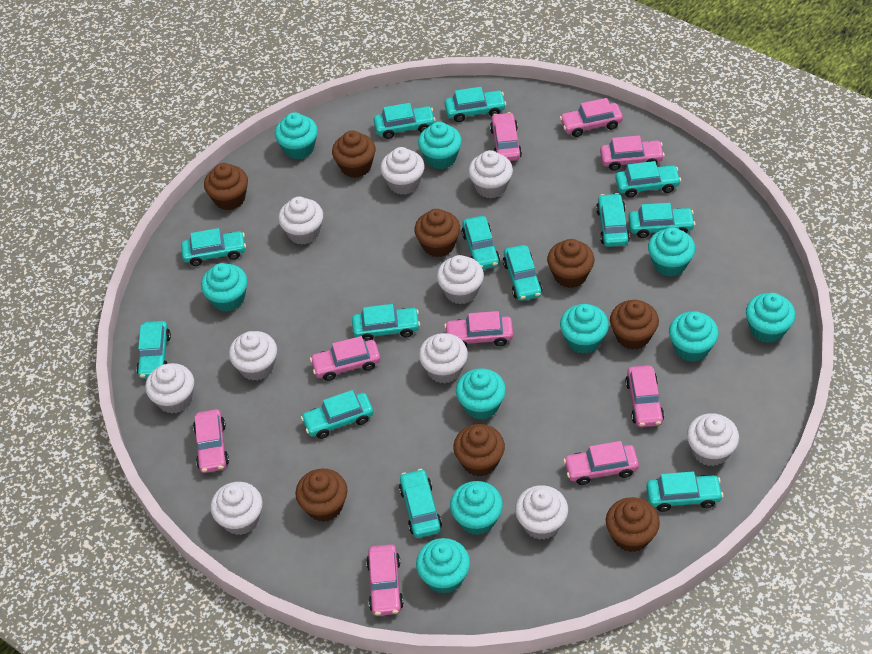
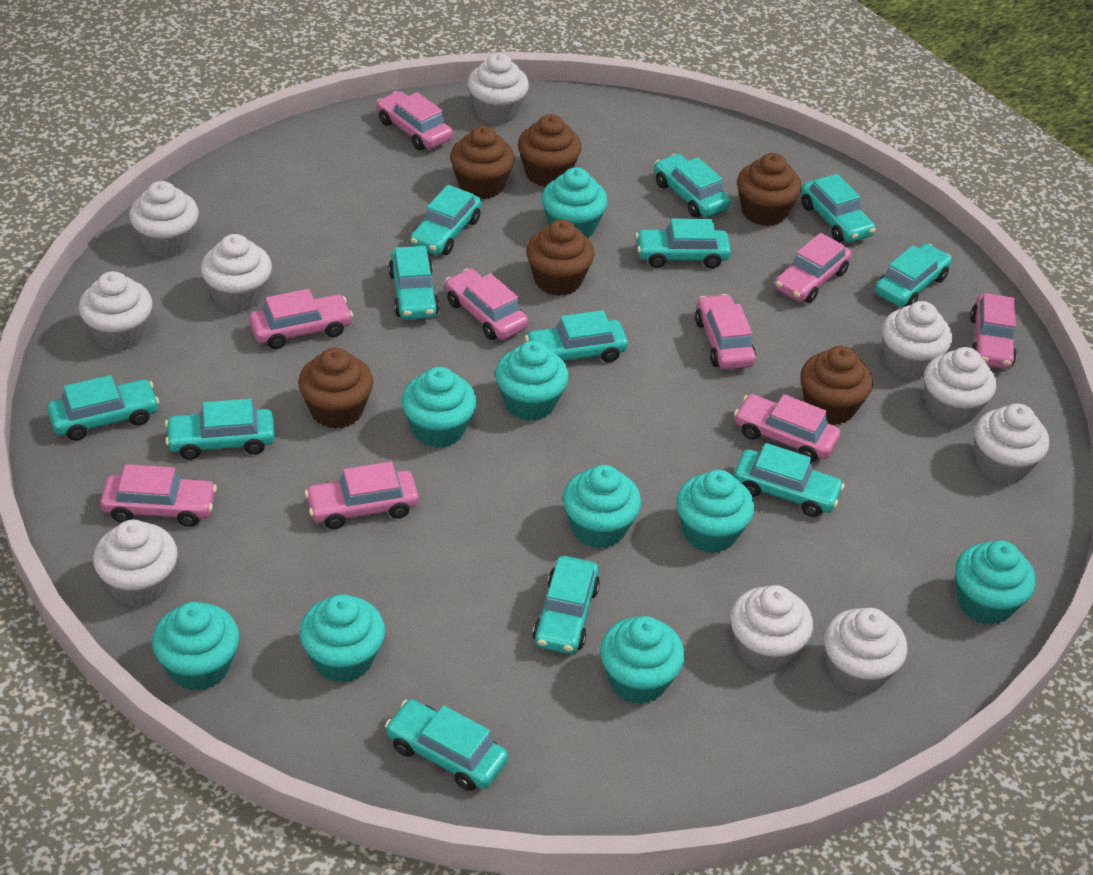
brown cupcake: 8 -> 6
turquoise car: 13 -> 12
turquoise cupcake: 10 -> 9

